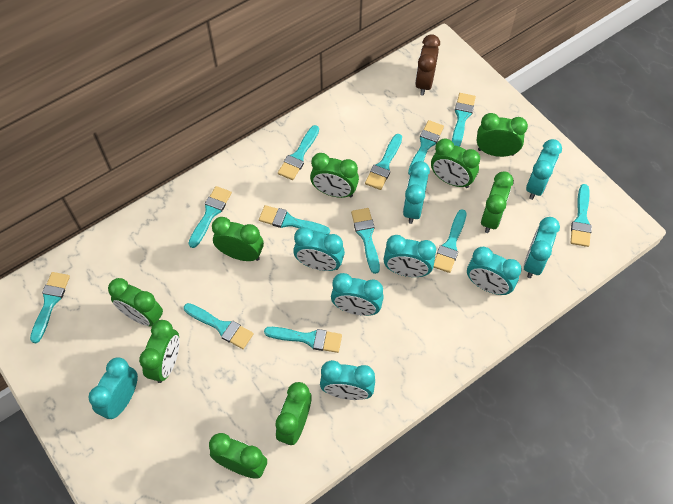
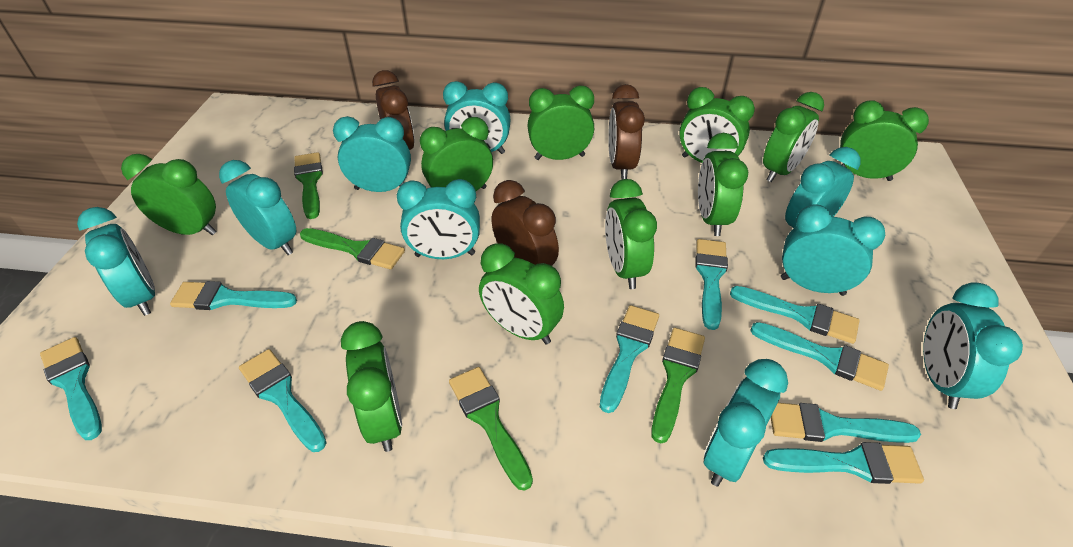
brown clock: 1 -> 3
green brush: 0 -> 4
green clock: 9 -> 10
turquoise brush: 12 -> 9

